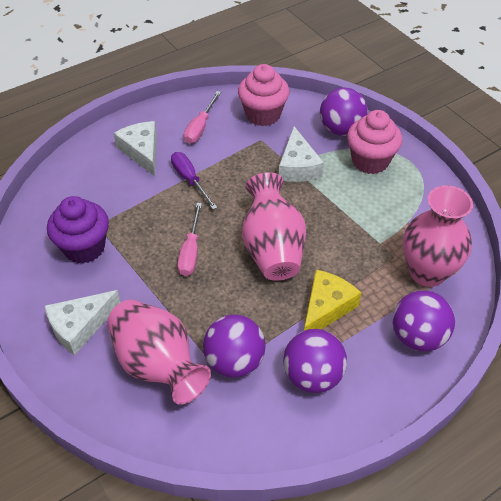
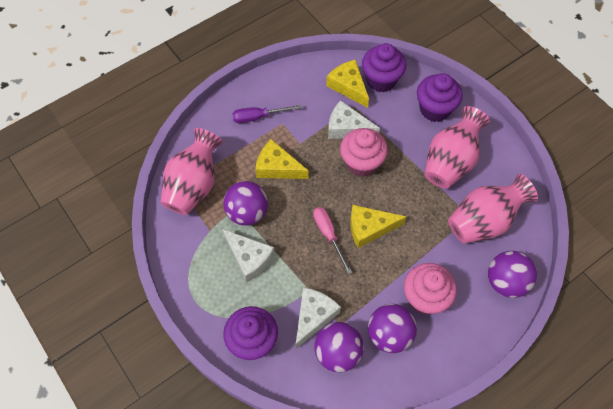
pink screwdriver: 2 -> 1
purple cupcake: 1 -> 3
yellow cheese: 1 -> 3

